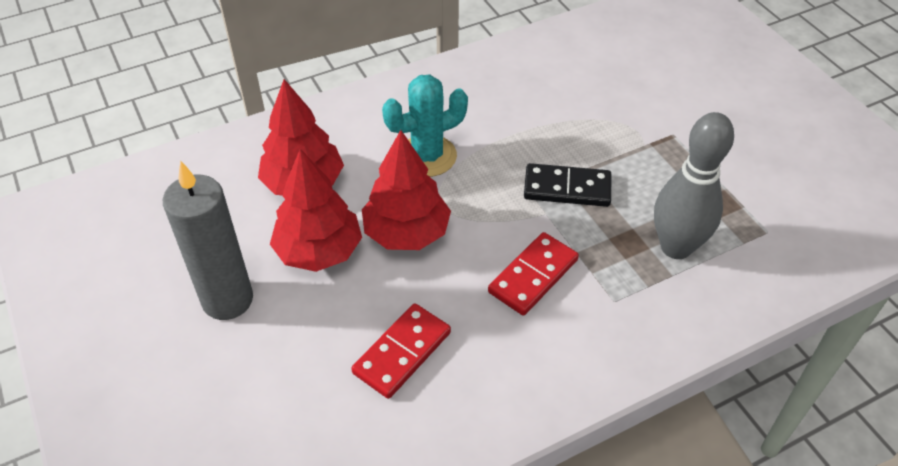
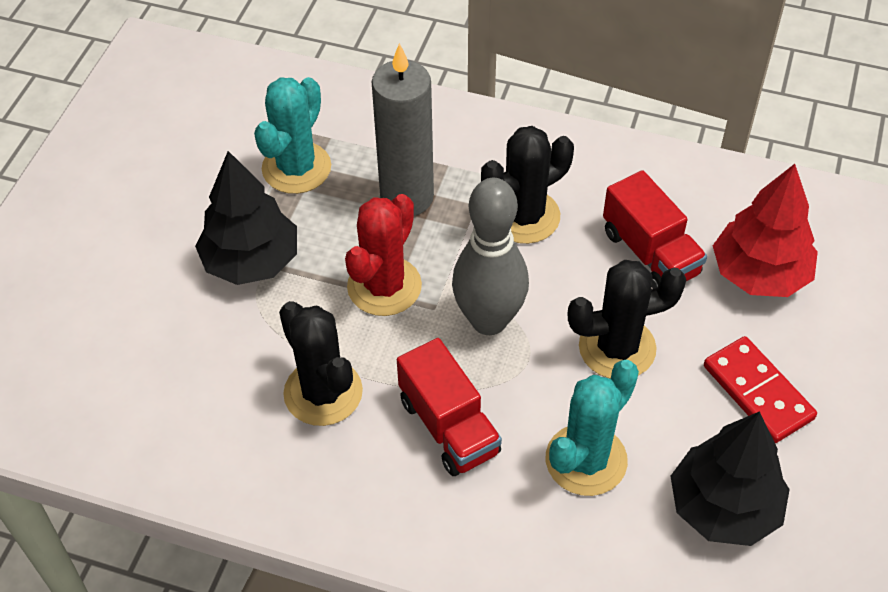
black cactus: 0 -> 3
black domino: 1 -> 0
black tree: 0 -> 2
red cactus: 0 -> 1
red domino: 2 -> 1
red tree: 3 -> 1
red truck: 0 -> 2
turquoise cactus: 1 -> 2

